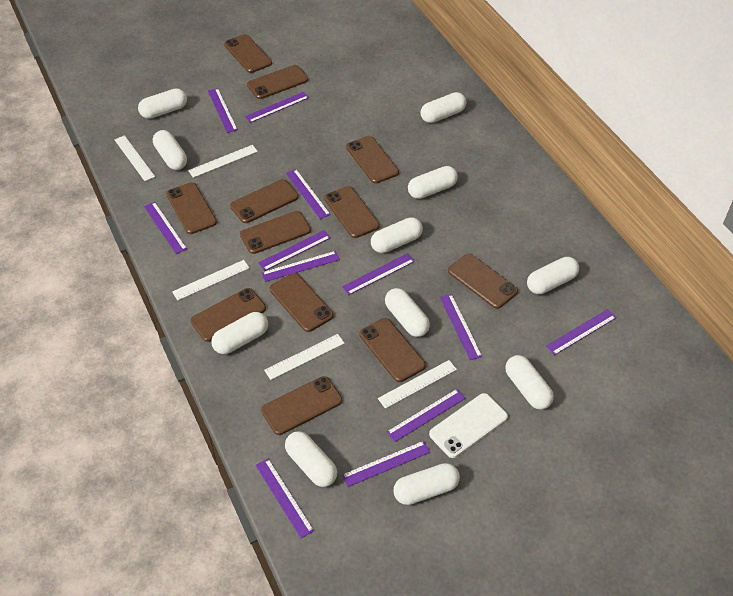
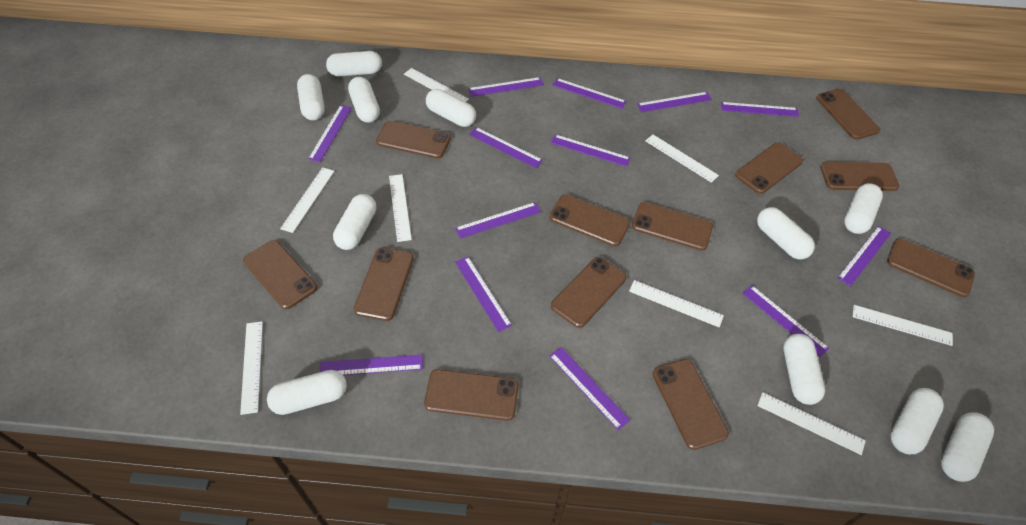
purple ruler: 12 -> 13
white phone: 1 -> 0
white ruler: 5 -> 8

